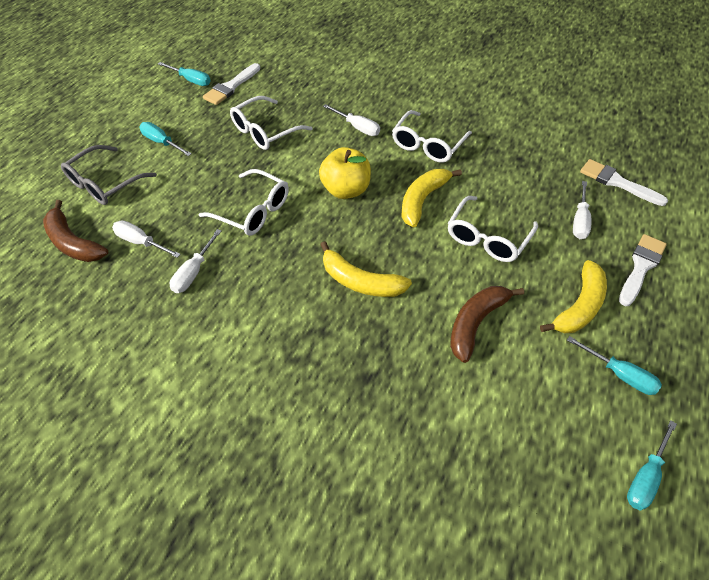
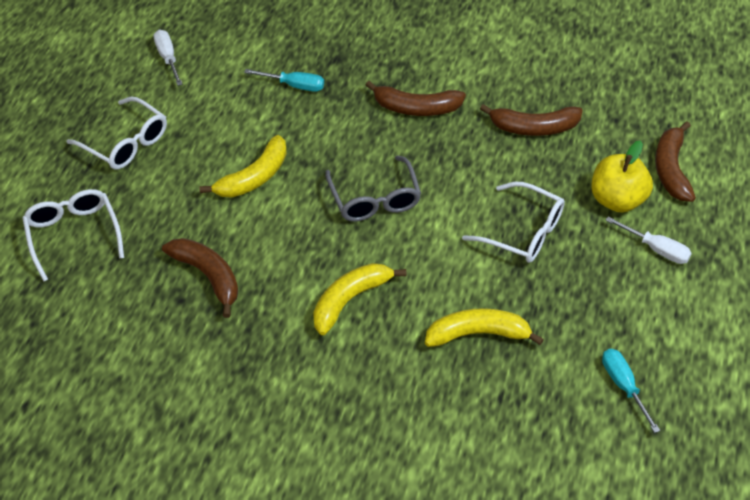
brown banana: 2 -> 4
turquoise screwdriver: 4 -> 2
white brush: 3 -> 0
white glasses: 4 -> 3
white screwdriver: 4 -> 2

